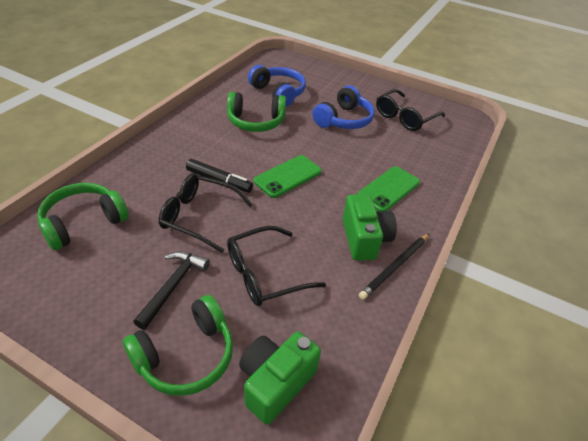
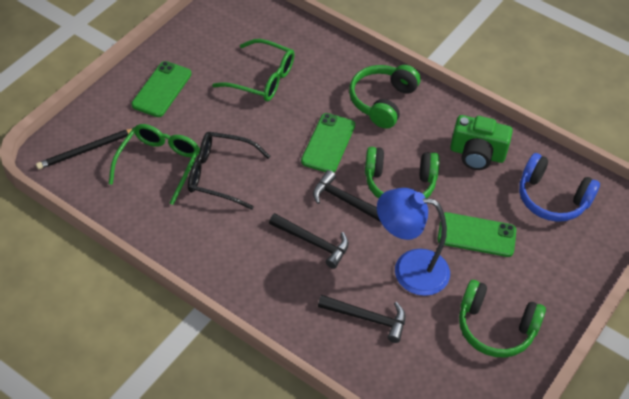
black glasses: 3 -> 1
black hammer: 1 -> 3
black marker: 1 -> 0
blue headphones: 2 -> 1
blue lamp: 0 -> 1
green camera: 2 -> 1
green glasses: 0 -> 2
green phone: 2 -> 3

